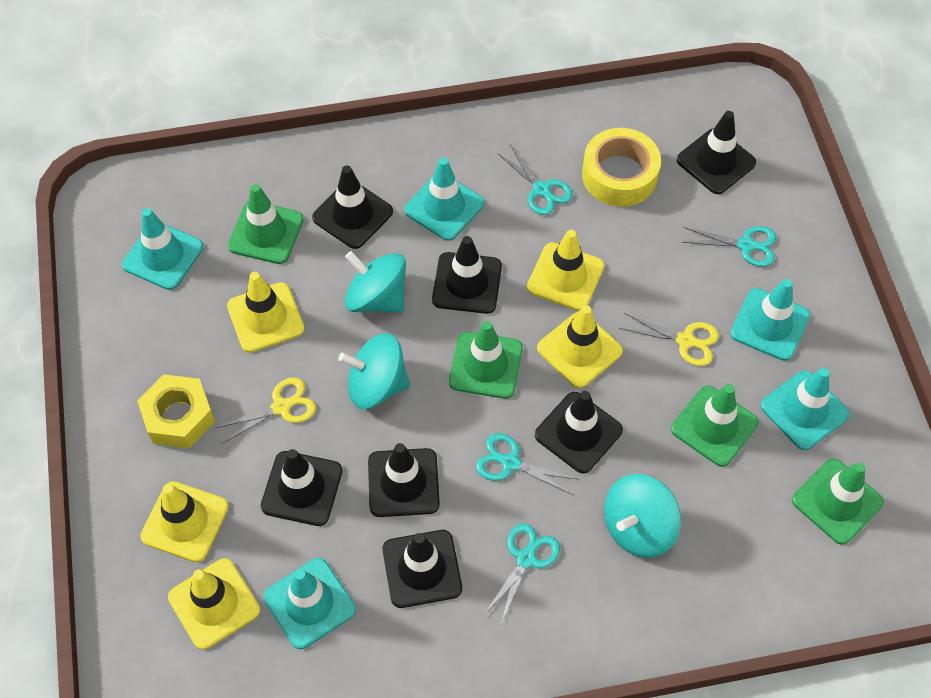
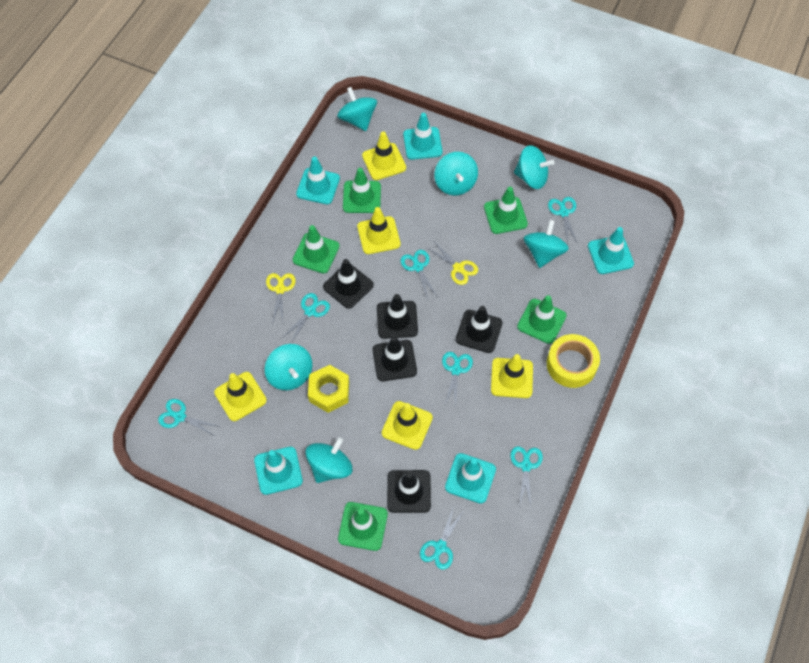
black traffic cone: 7 -> 5
green traffic cone: 4 -> 5
turquoise scissors: 4 -> 7
turquoise spinning top: 3 -> 6

